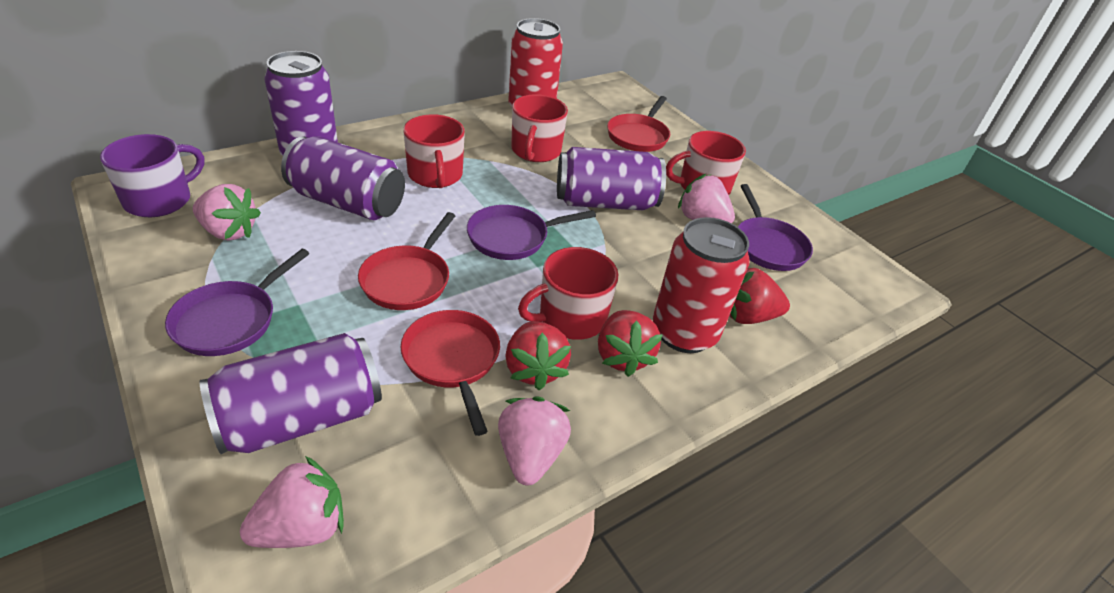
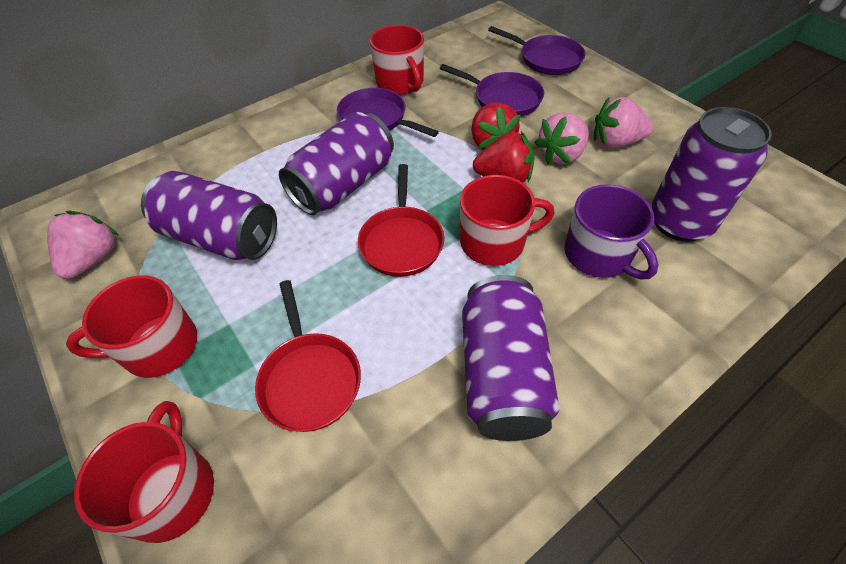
pink strawberry: 4 -> 3
red can: 2 -> 0
red pan: 3 -> 2
red strawberry: 3 -> 2

